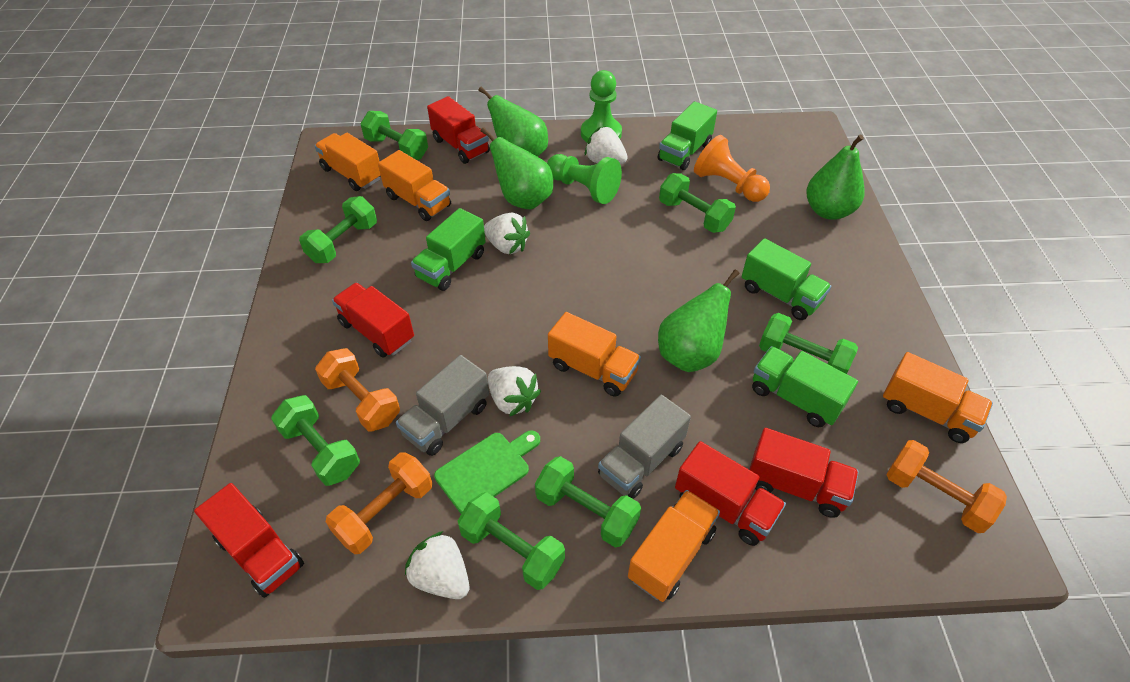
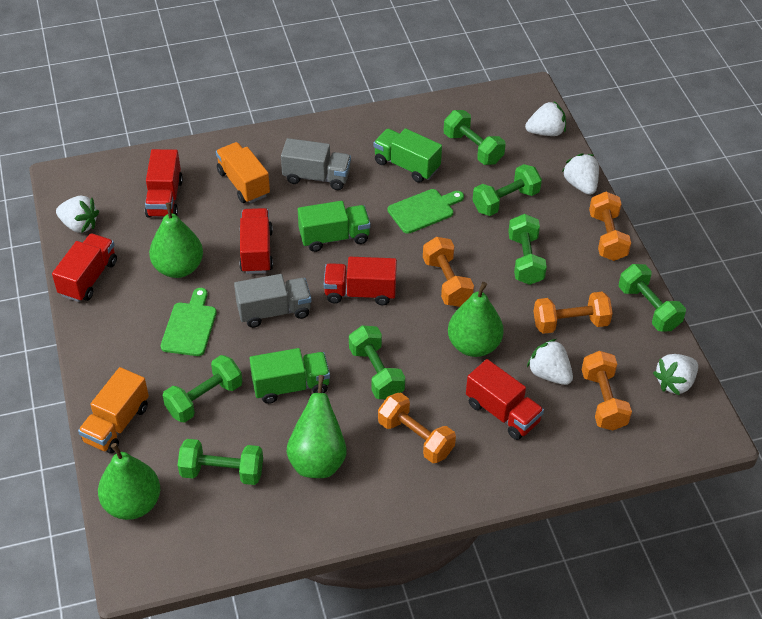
green cutting board: 1 -> 2
green pawn: 2 -> 0
green truck: 4 -> 3
orange dumbbell: 3 -> 5
orange pawn: 1 -> 0
orange truck: 5 -> 2
white strawberry: 4 -> 5

